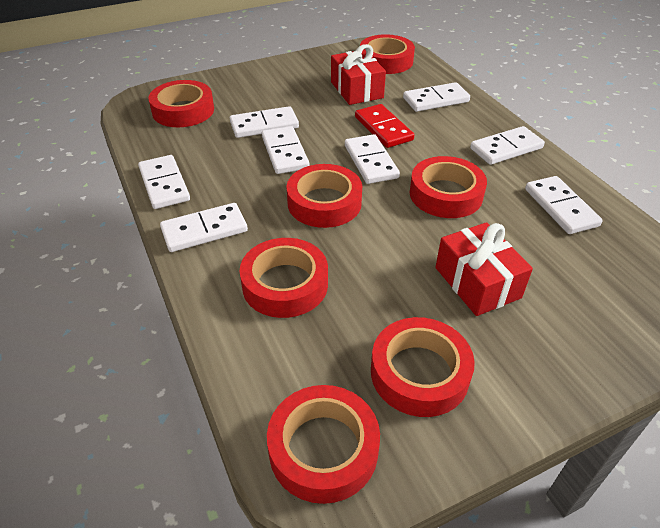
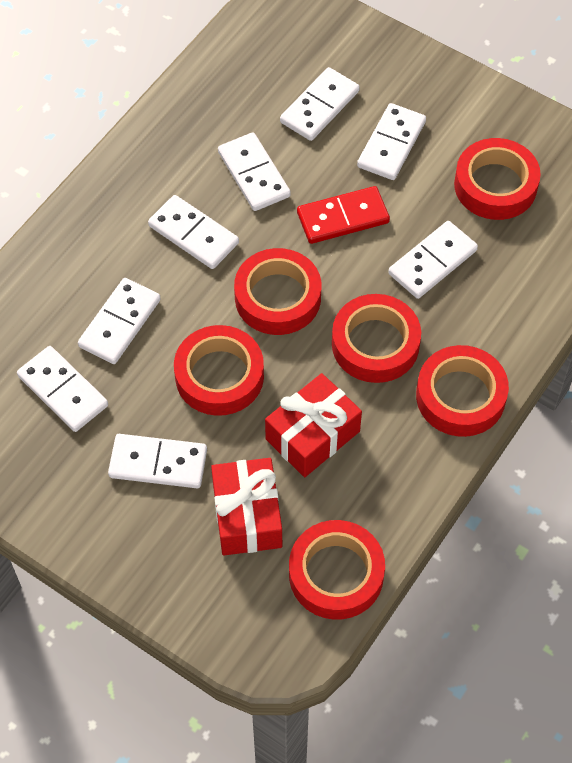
red tape: 7 -> 6

